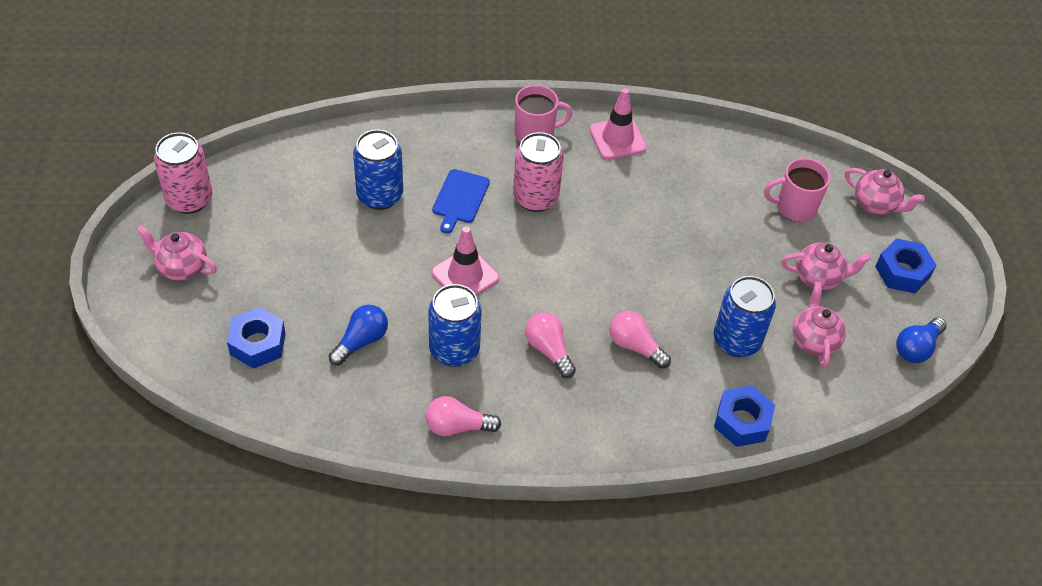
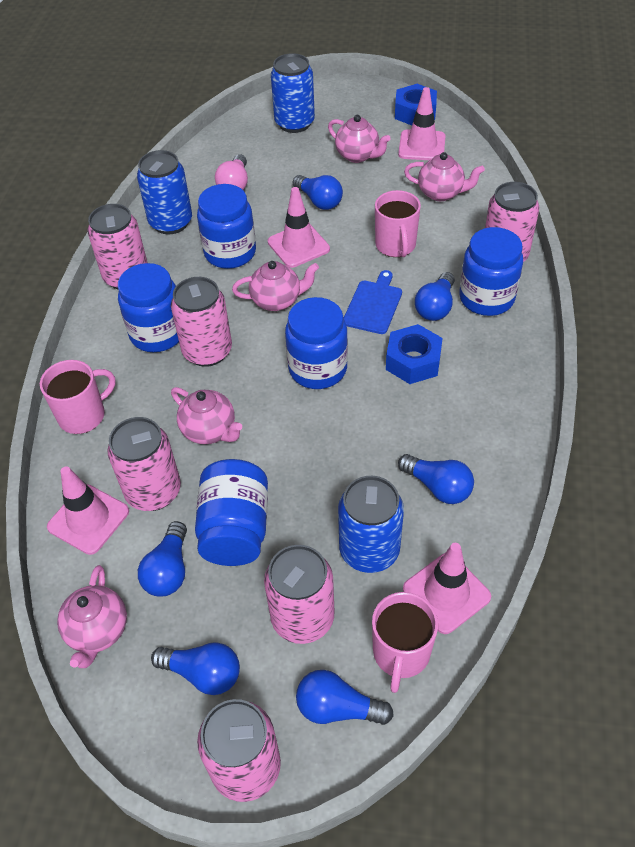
blue jar: 0 -> 5
blue light bulb: 2 -> 6
blue nut: 3 -> 2
pink can: 2 -> 6
pink light bulb: 3 -> 1
pink mug: 2 -> 3
pink teapot: 4 -> 5
pink traffic cone: 2 -> 4

